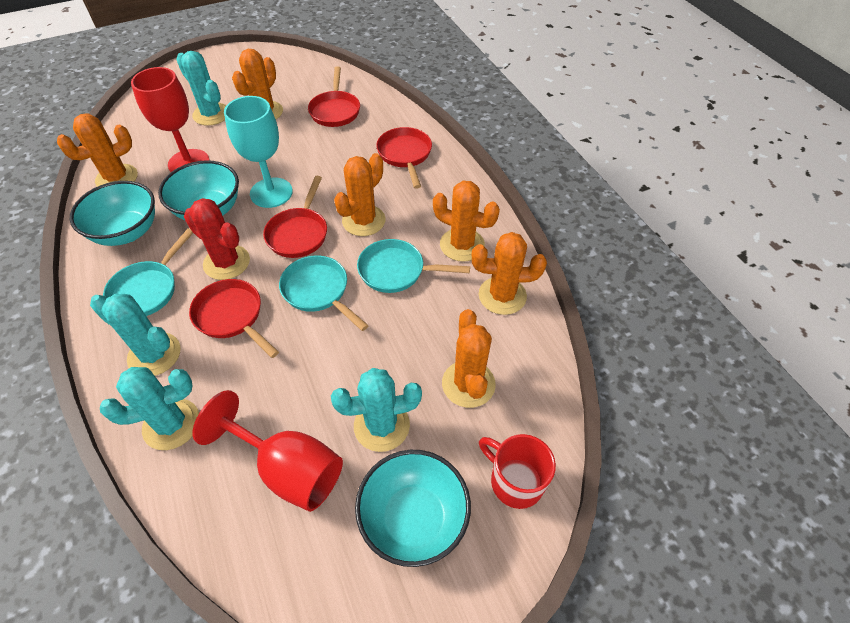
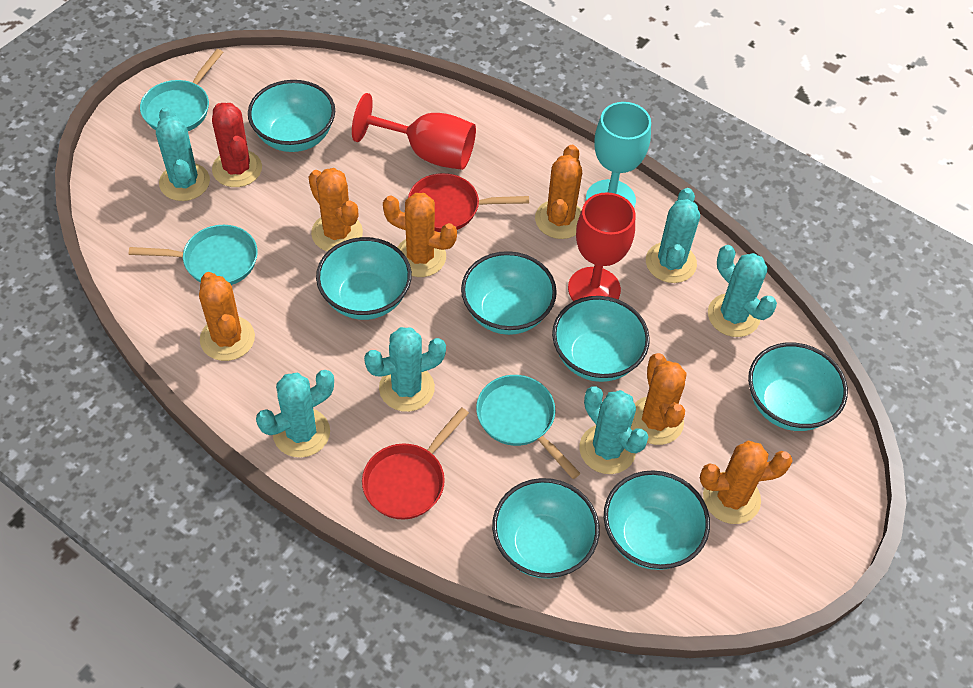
red mug: 1 -> 0
red pan: 4 -> 2
turquoise bowl: 3 -> 7
turquoise cactus: 4 -> 6

